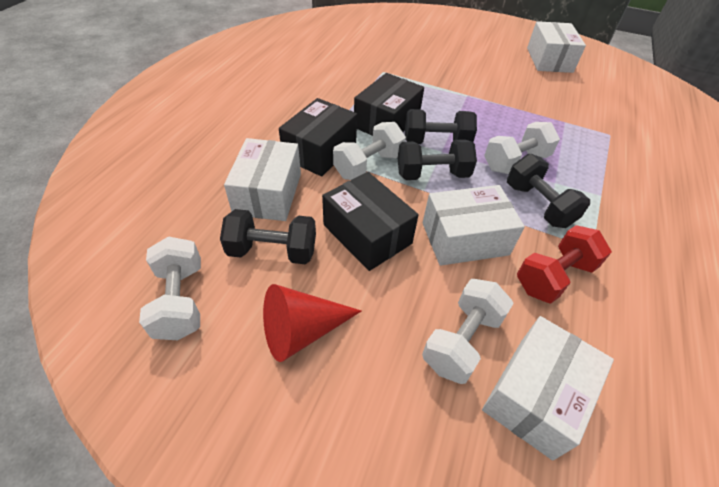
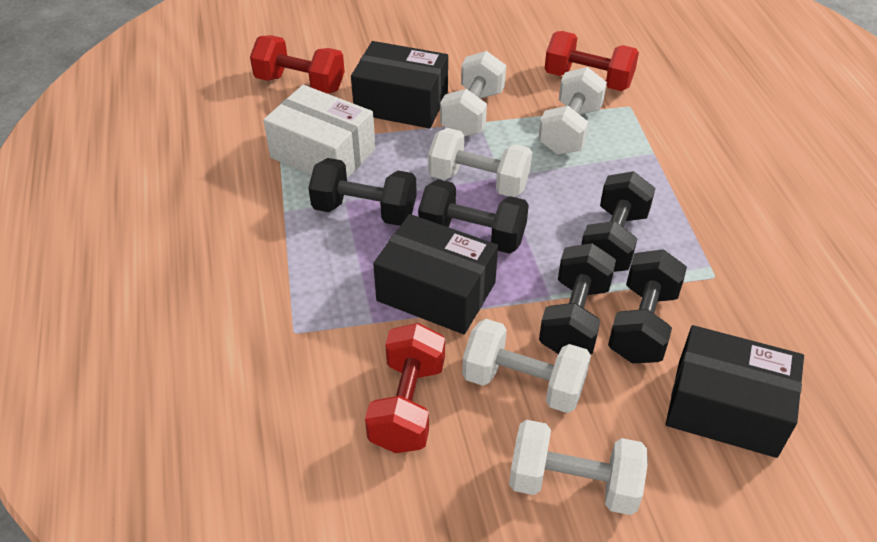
black dumbbell: 4 -> 5
red cone: 1 -> 0
red dumbbell: 1 -> 3
white box: 4 -> 1
white dumbbell: 4 -> 5

